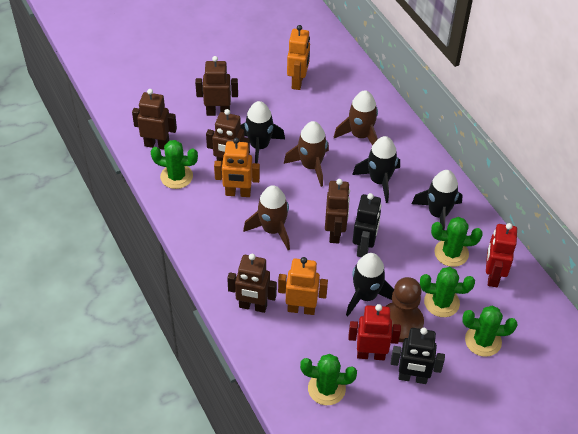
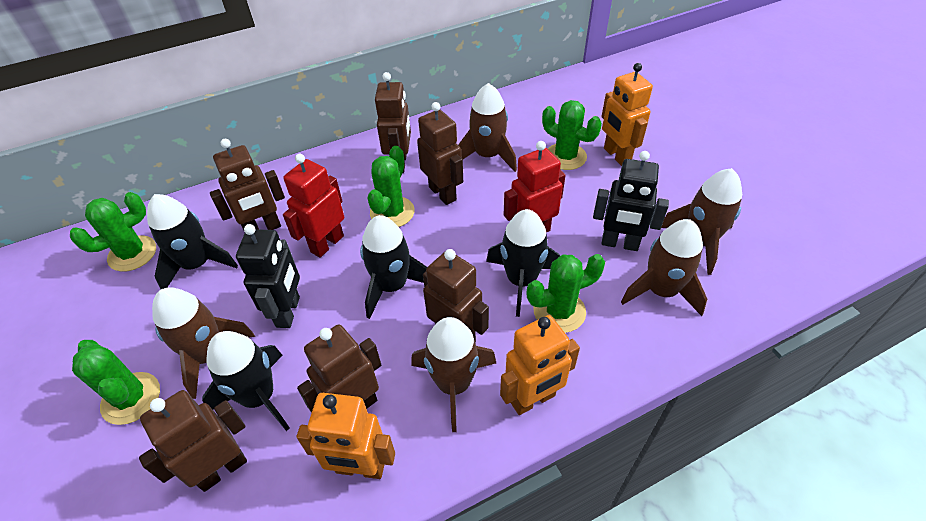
brown pawn: 1 -> 0
brown robot: 5 -> 6
brown rocket: 3 -> 5

